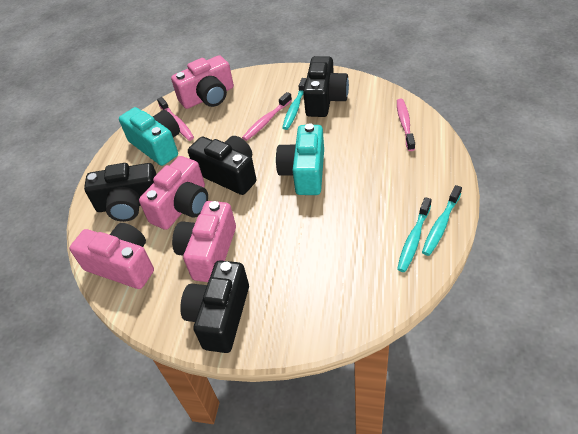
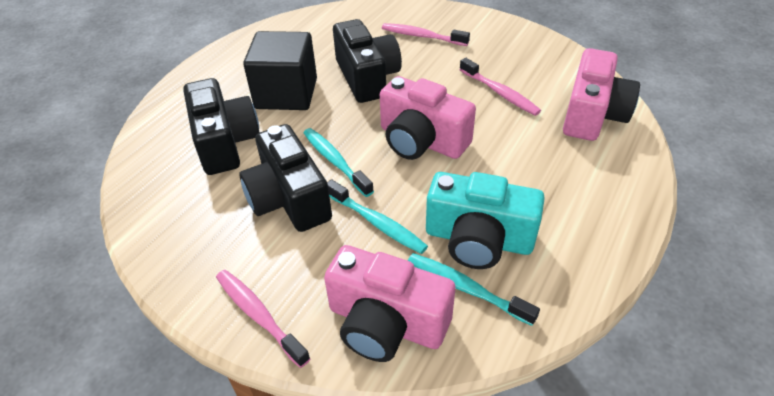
black camera: 4 -> 3
black cube: 0 -> 1
pink camera: 4 -> 3
turquoise camera: 2 -> 1

